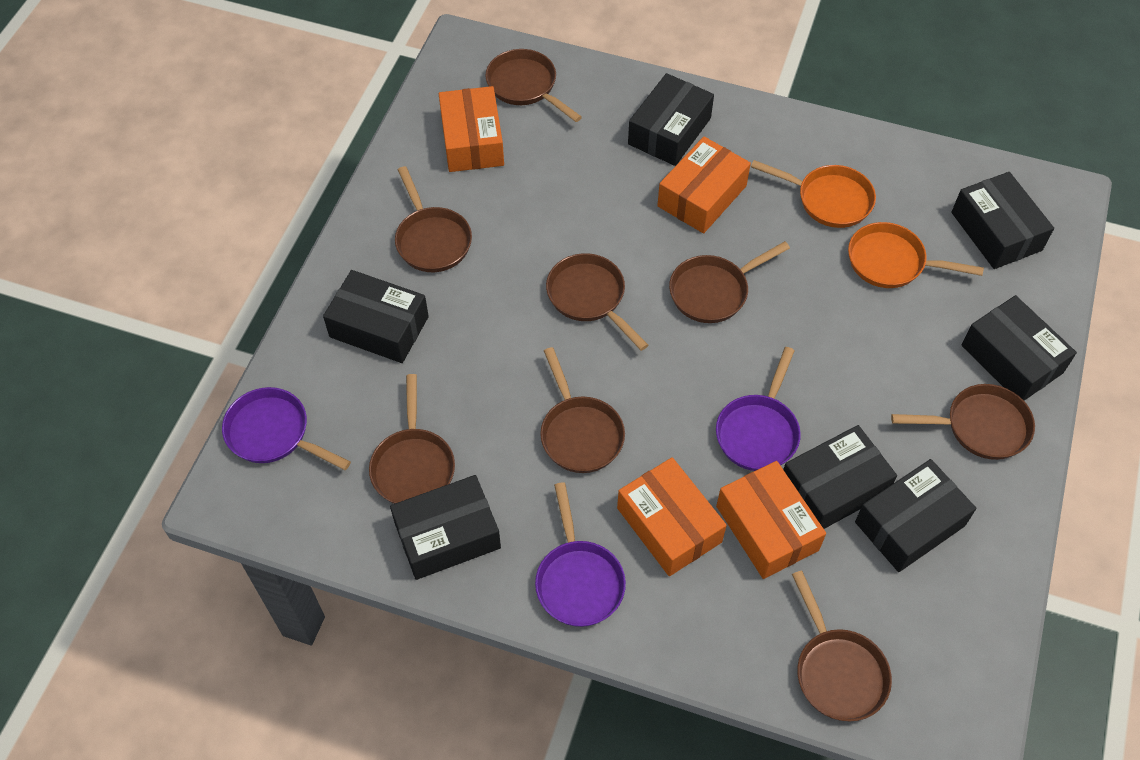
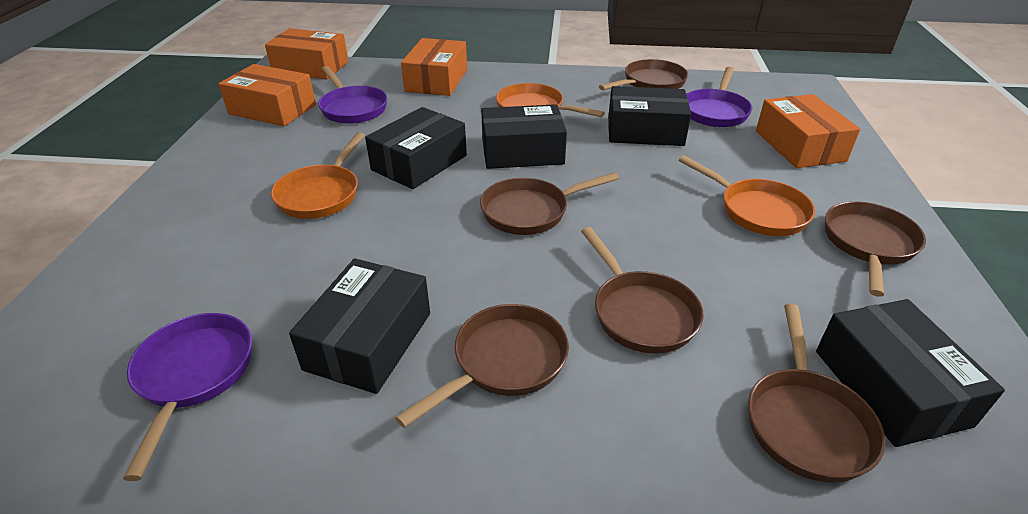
black box: 7 -> 5
brown pan: 8 -> 6
orange pan: 2 -> 3

